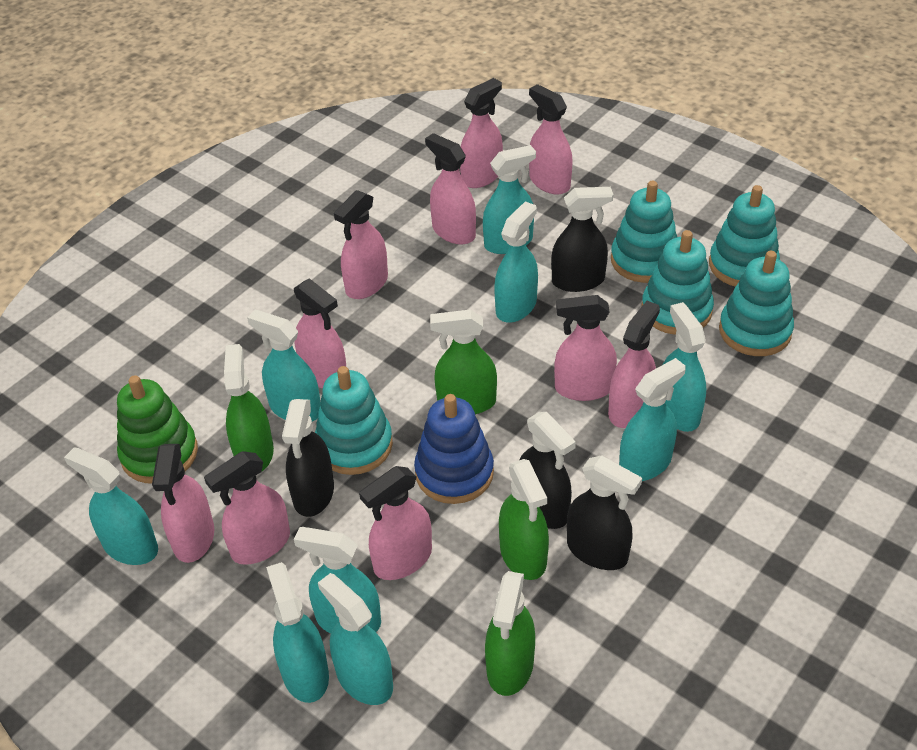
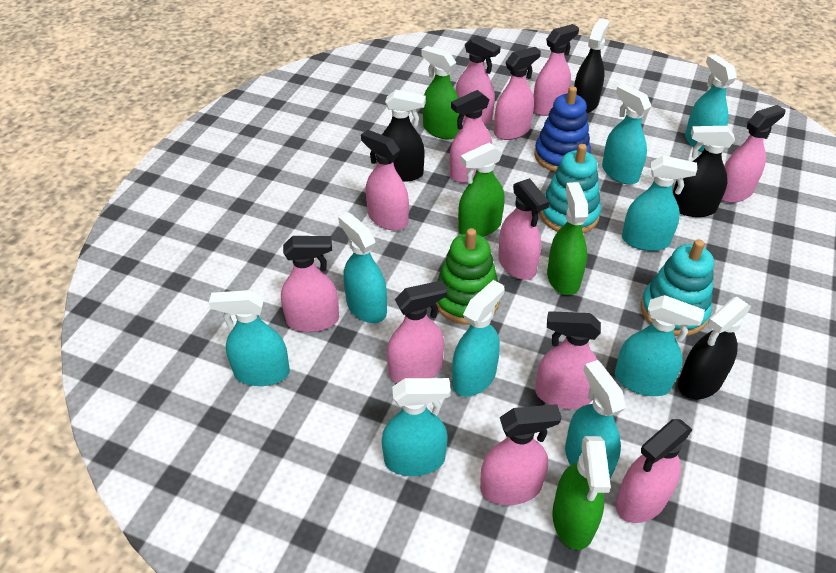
pink spray bottle: 10 -> 12
turquoise stacking toy: 5 -> 2

